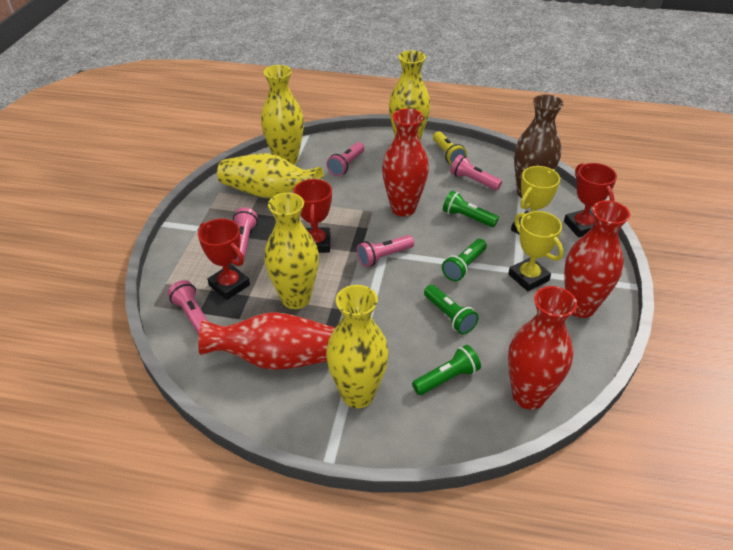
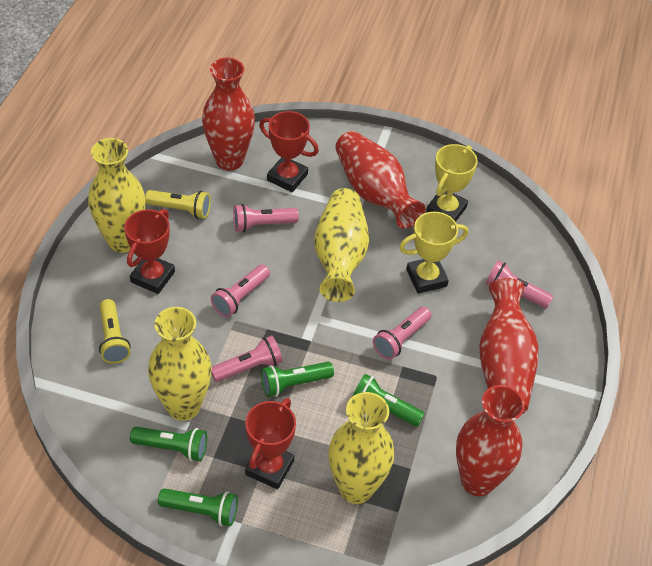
brown vase: 1 -> 0
yellow flashlight: 1 -> 2
yellow vase: 5 -> 4

